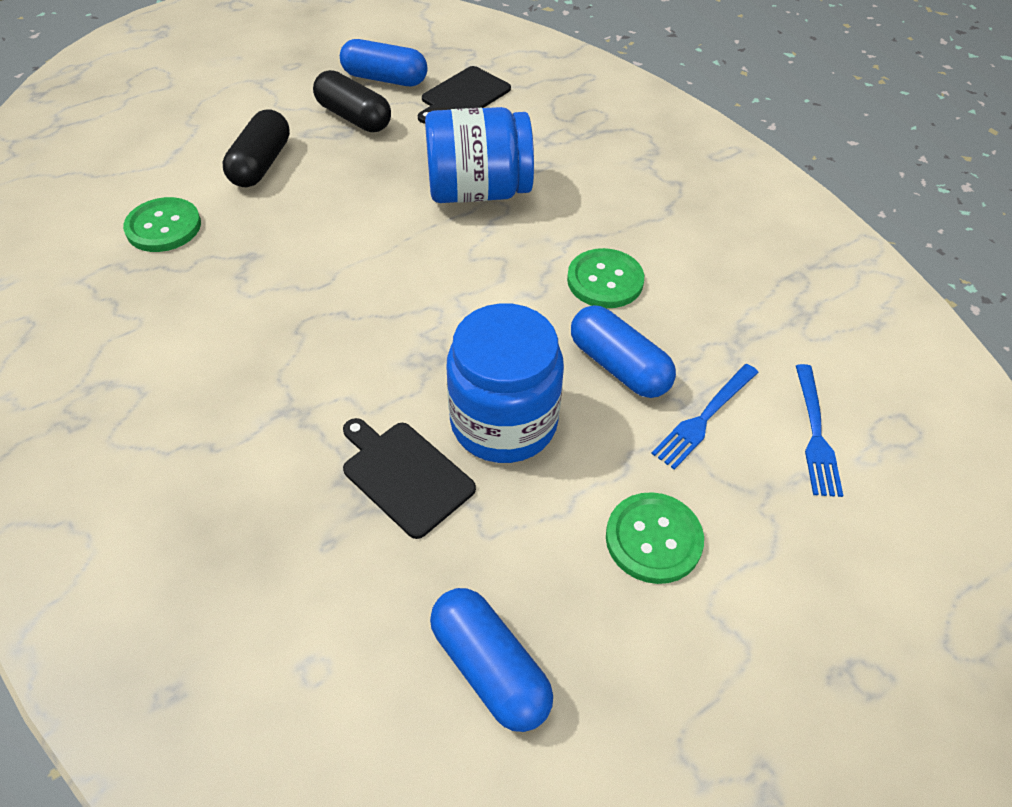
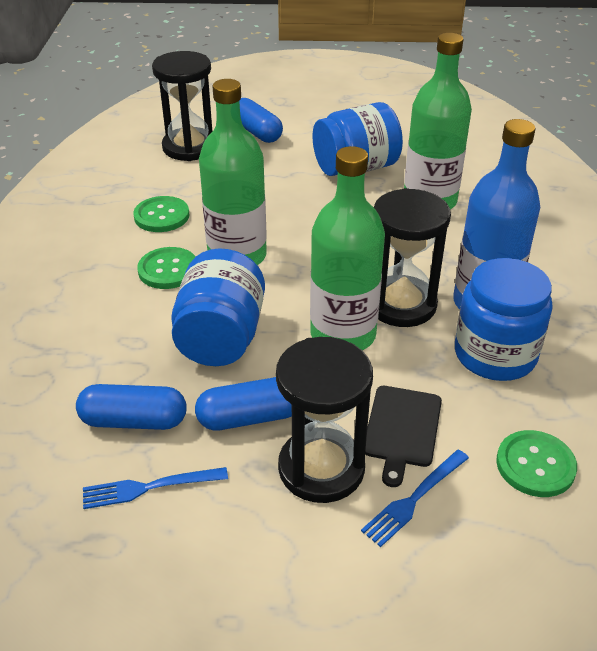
black capsule: 2 -> 0
black cutting board: 2 -> 1
black hourglass: 0 -> 3
blue bottle: 0 -> 1
blue jar: 2 -> 3
green bottle: 0 -> 3

